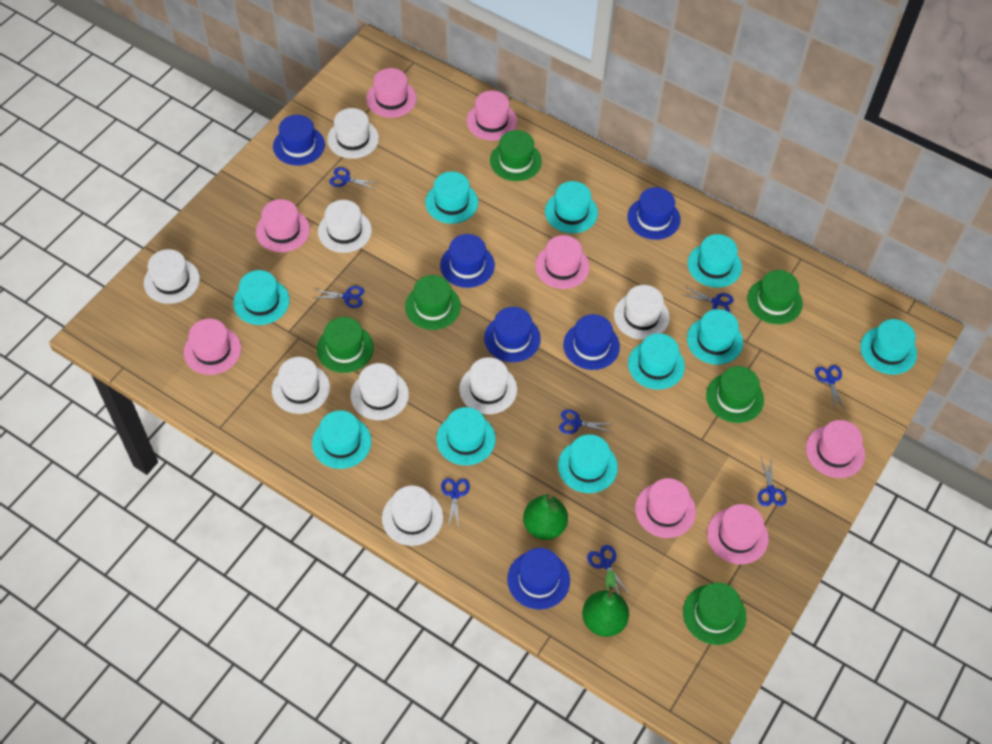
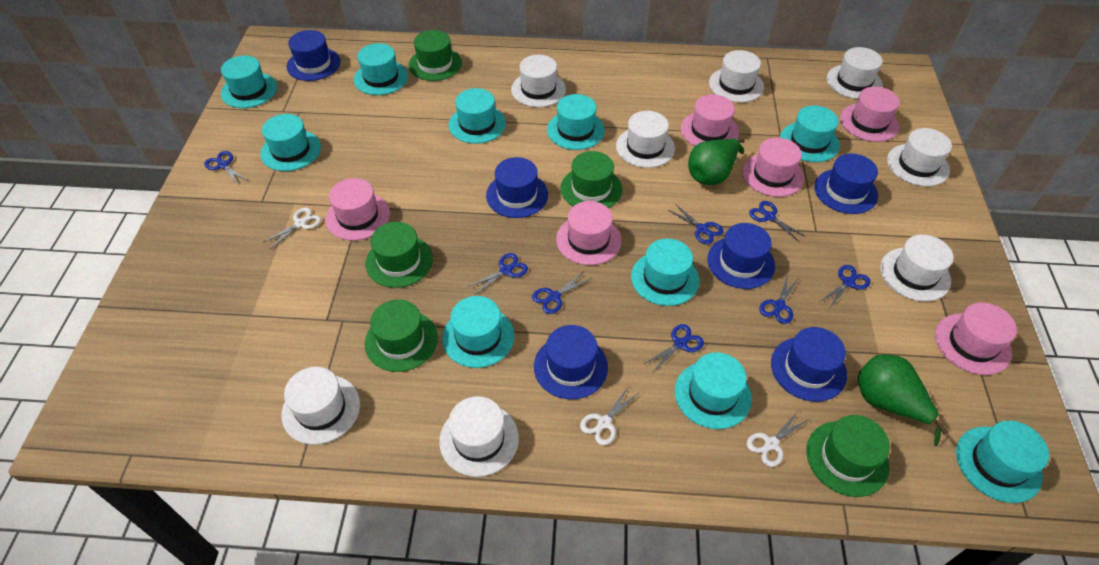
green hat: 6 -> 5
pink hat: 8 -> 6
white scissors: 0 -> 3

